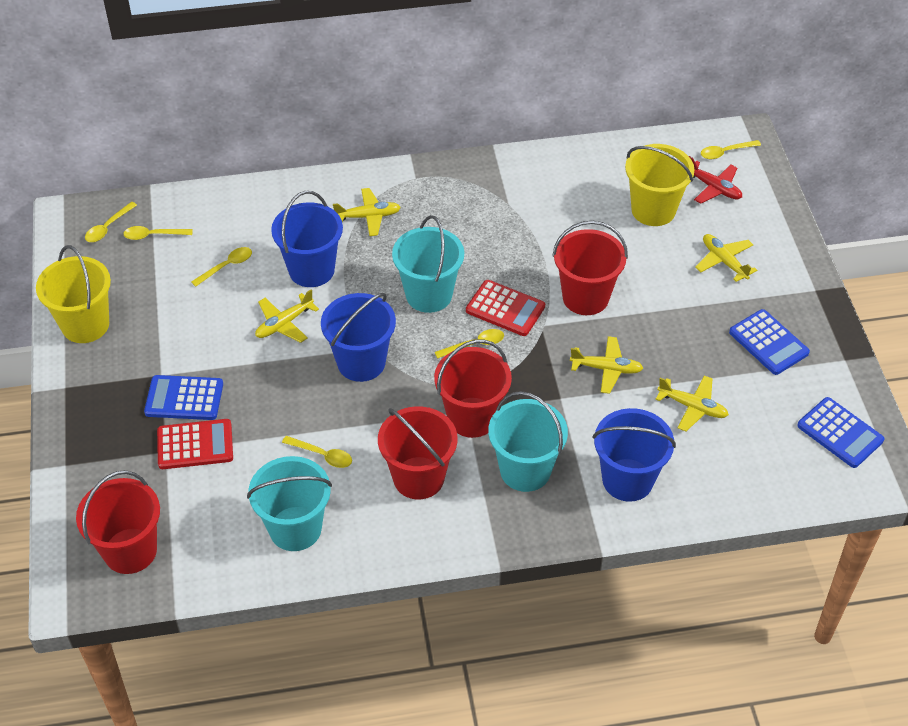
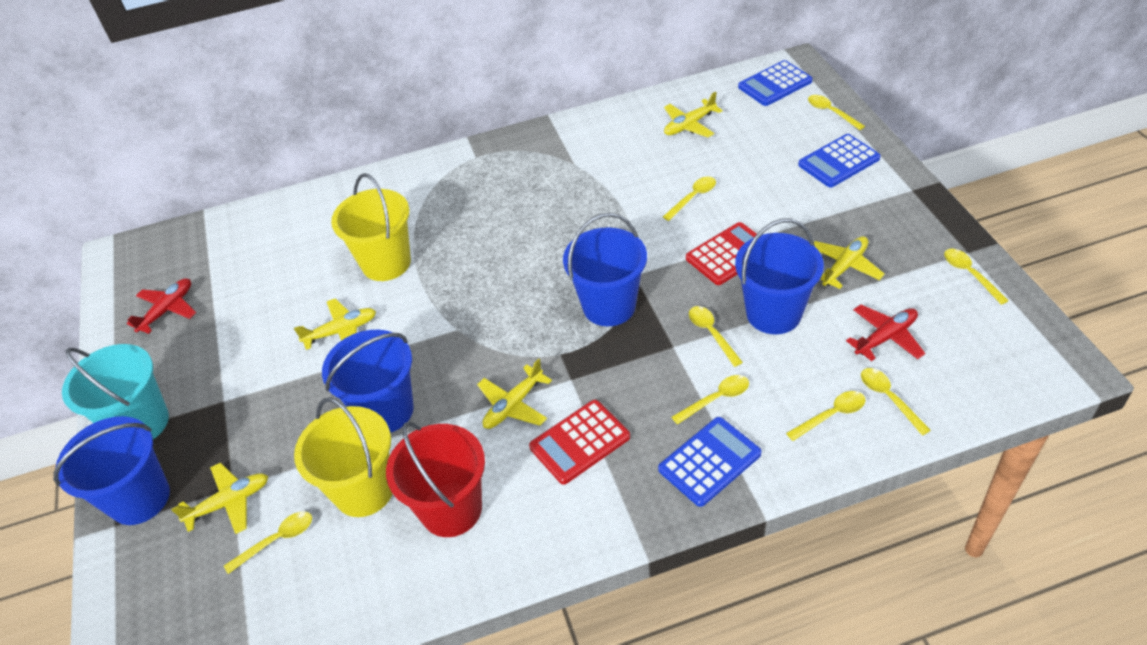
blue bucket: 3 -> 4
red bucket: 4 -> 1
red plane: 1 -> 2
turquoise bucket: 3 -> 1
yellow spoon: 6 -> 8

